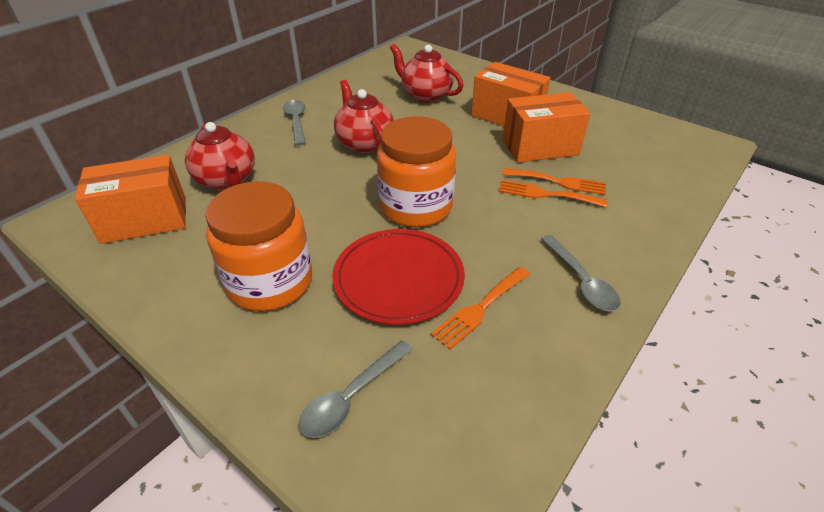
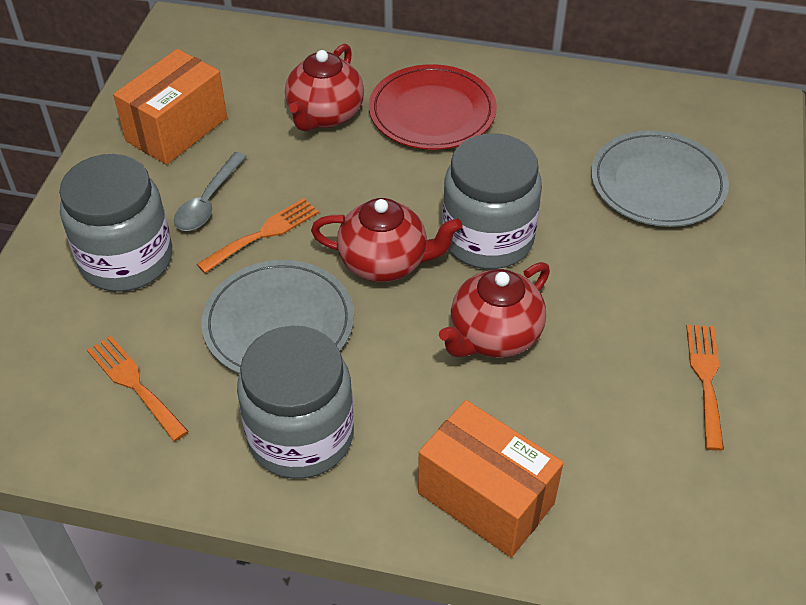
grey jar: 0 -> 3
grey plate: 0 -> 2
grey spoon: 3 -> 1
orange box: 3 -> 2
orange jar: 2 -> 0

